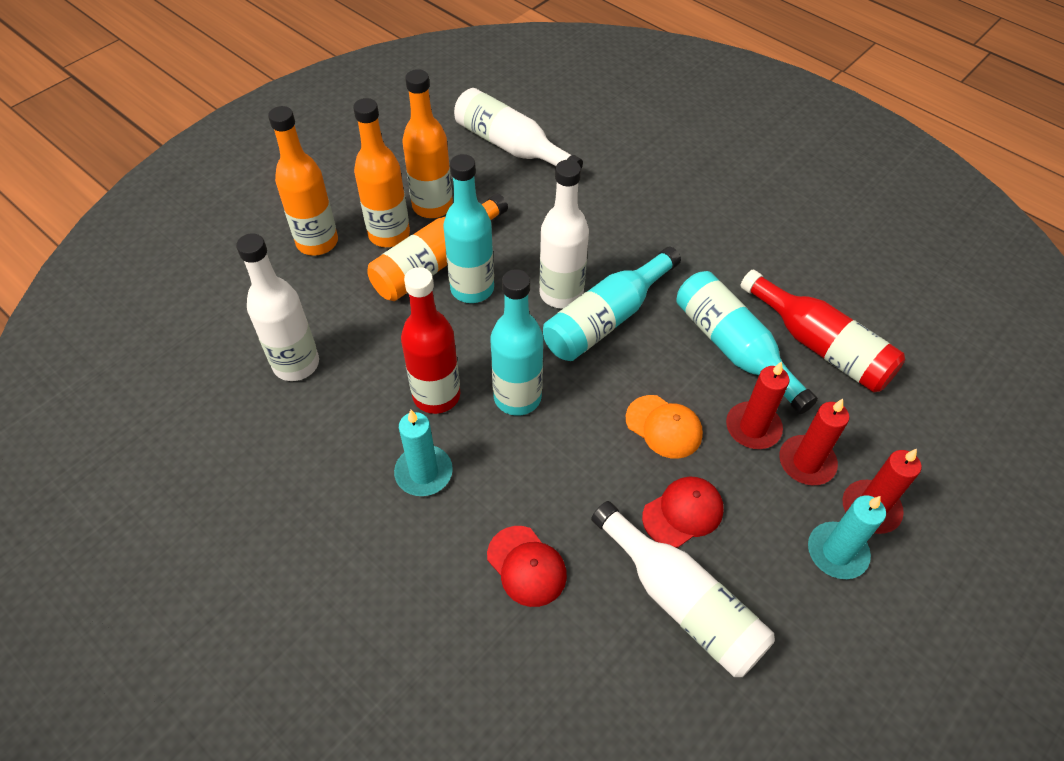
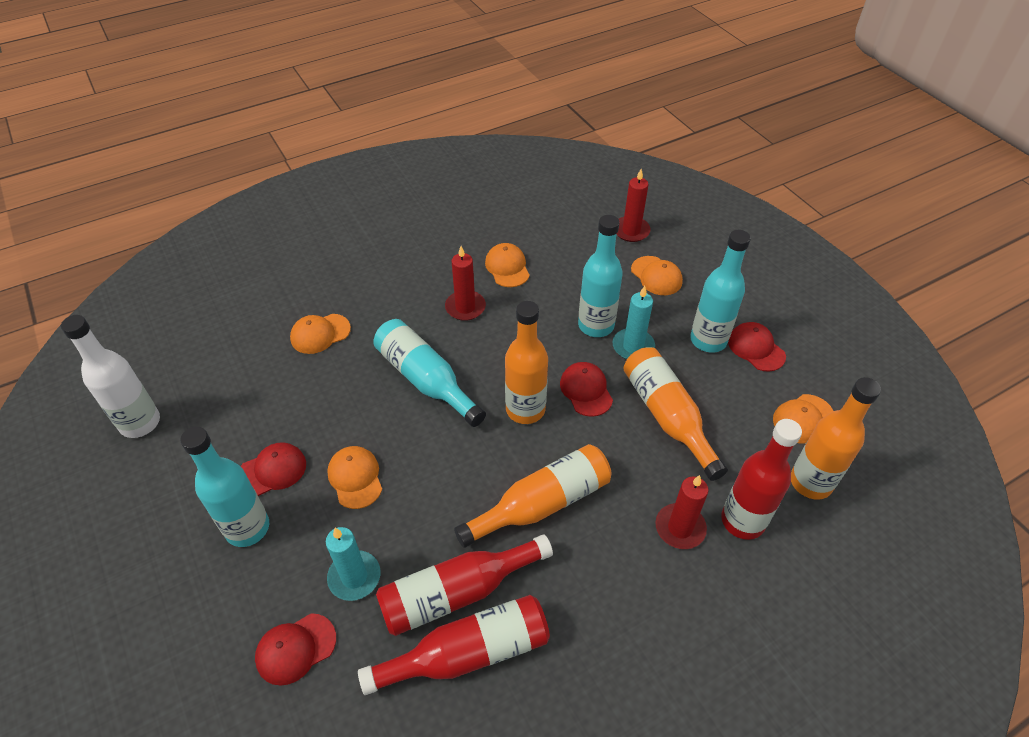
orange cap: 1 -> 5
red bottle: 2 -> 3
red cap: 2 -> 4
white bottle: 4 -> 1

